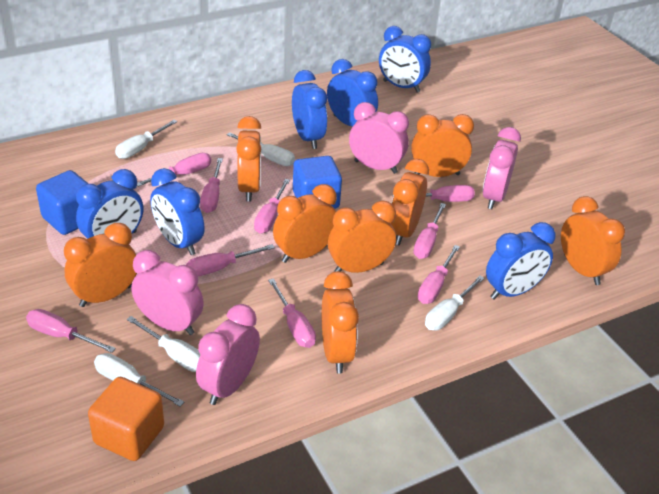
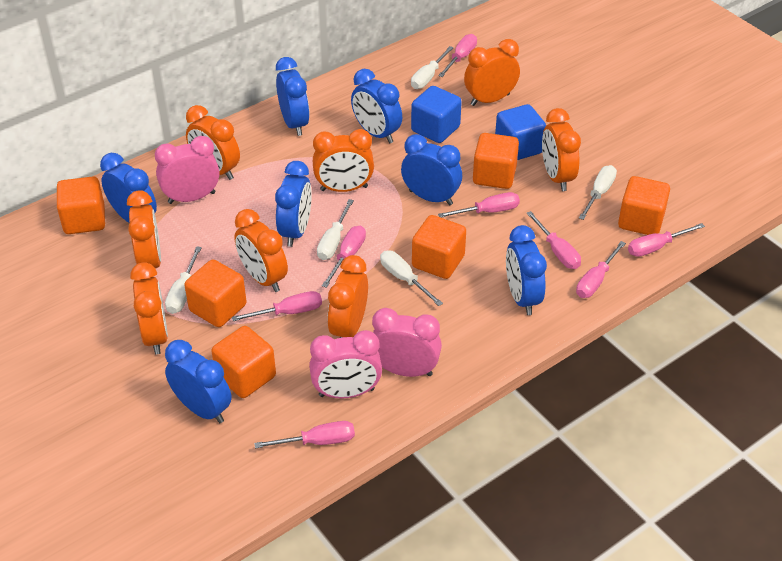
blue clock: 6 -> 7
orange cube: 1 -> 6
pink clock: 4 -> 3
pink screwdriver: 9 -> 8

